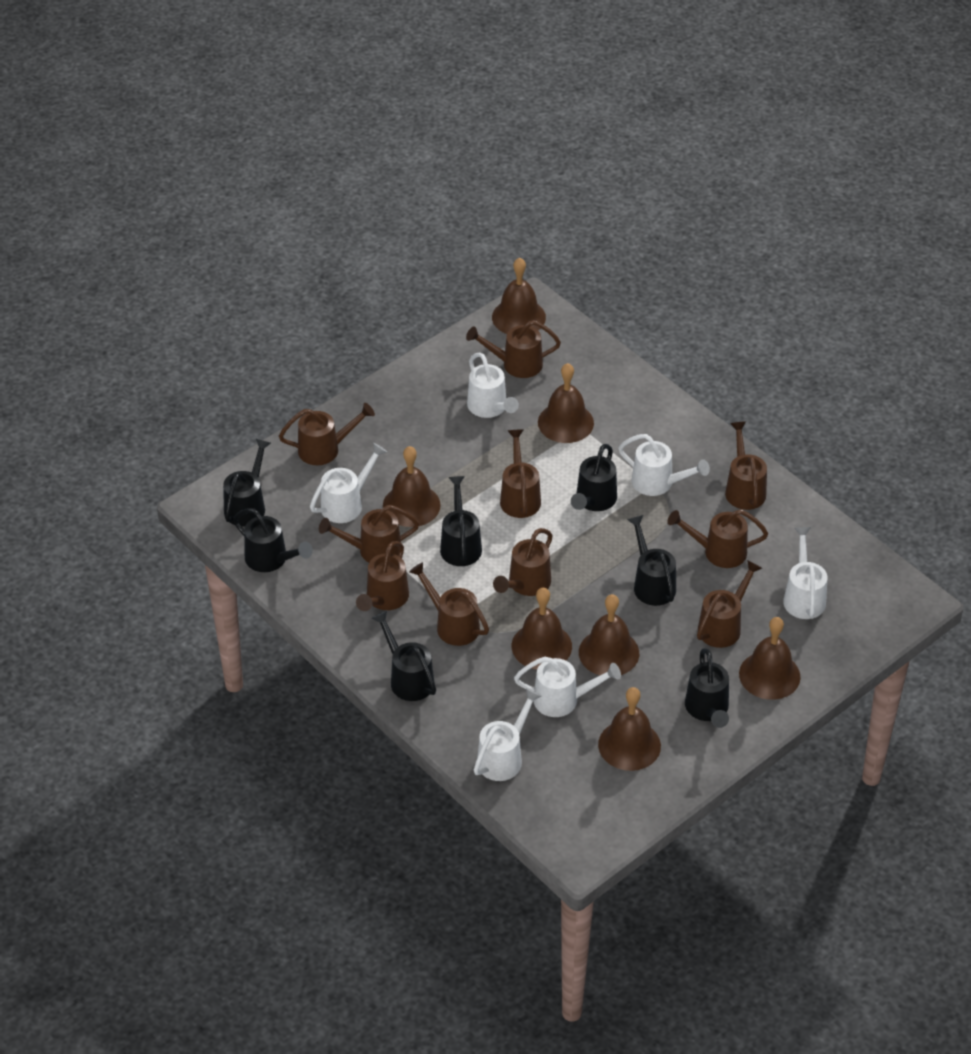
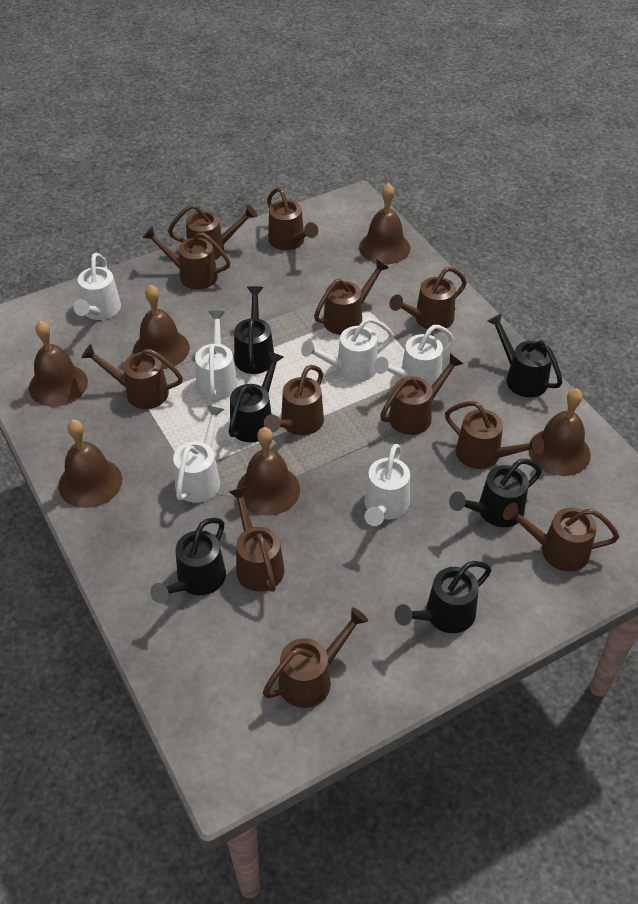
black watering can: 7 -> 6
brown bell: 7 -> 6
brown watering can: 10 -> 12

